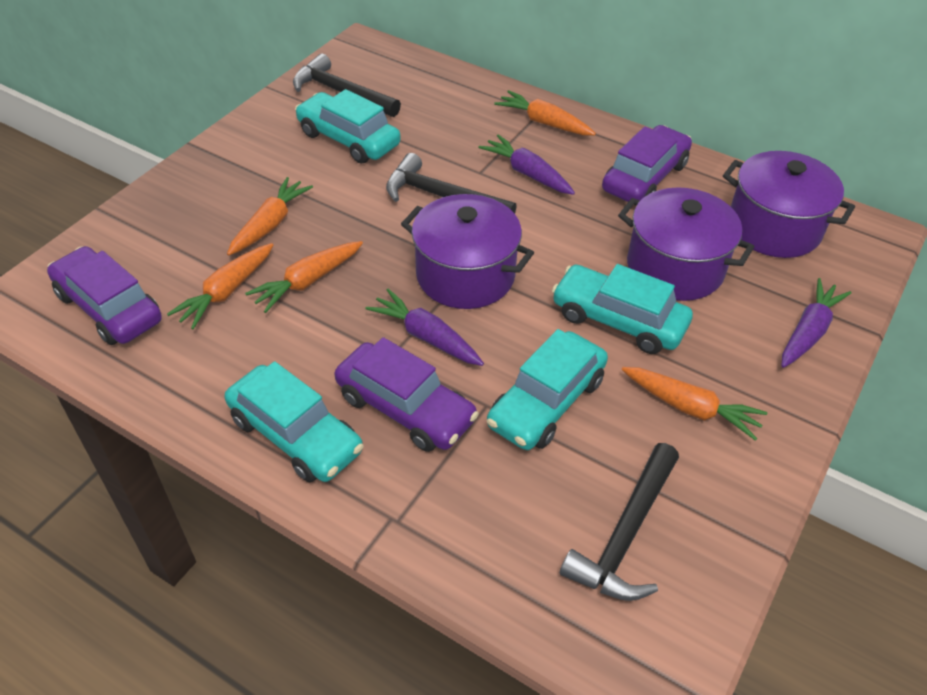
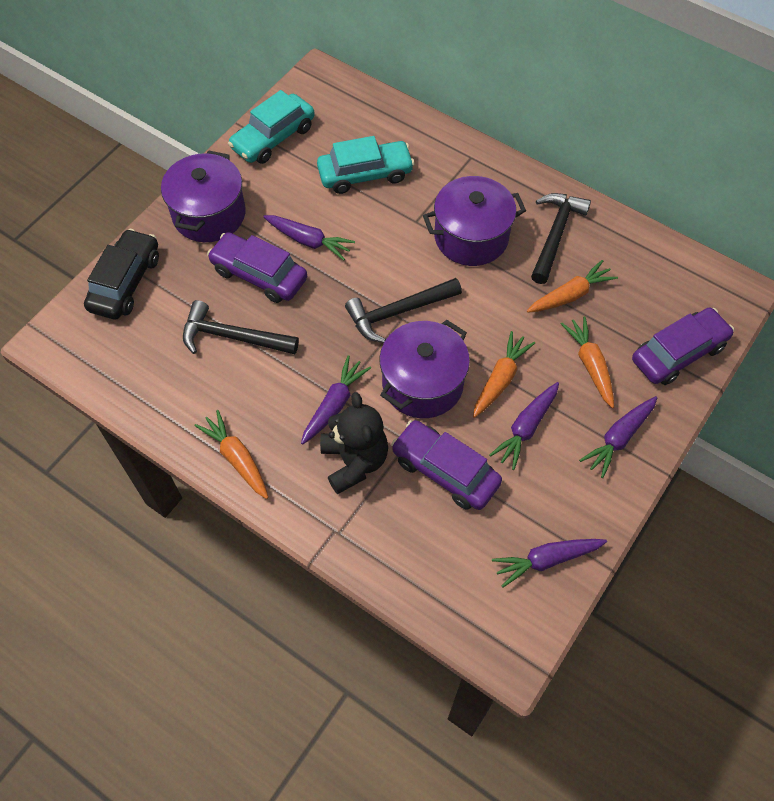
black car: 0 -> 1
black teddy bear: 0 -> 1
orange carrot: 5 -> 4
purple carrot: 3 -> 5
turquoise car: 4 -> 2

